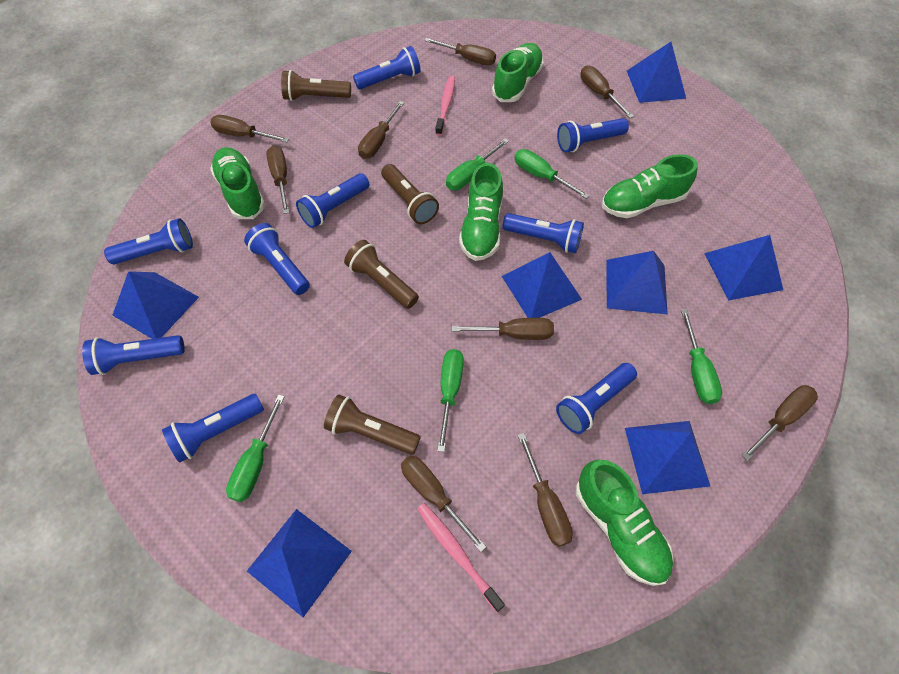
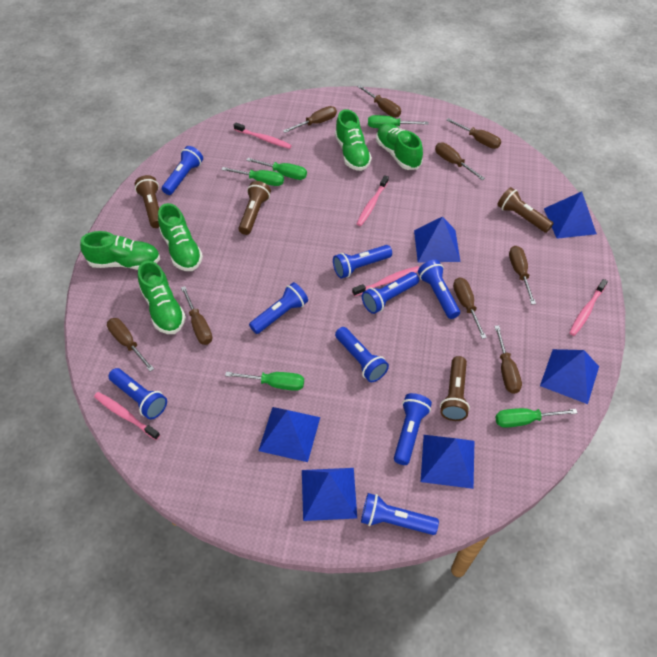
blue pyramid: 7 -> 6
pink toothbrush: 2 -> 5

